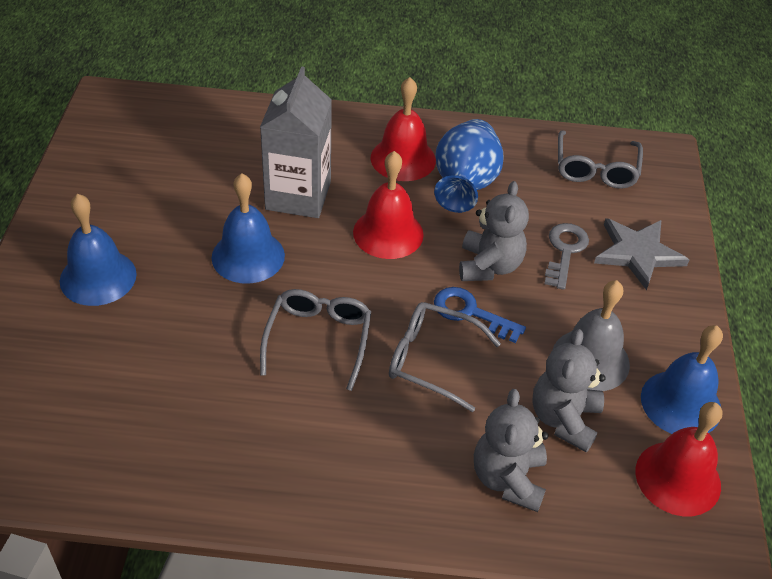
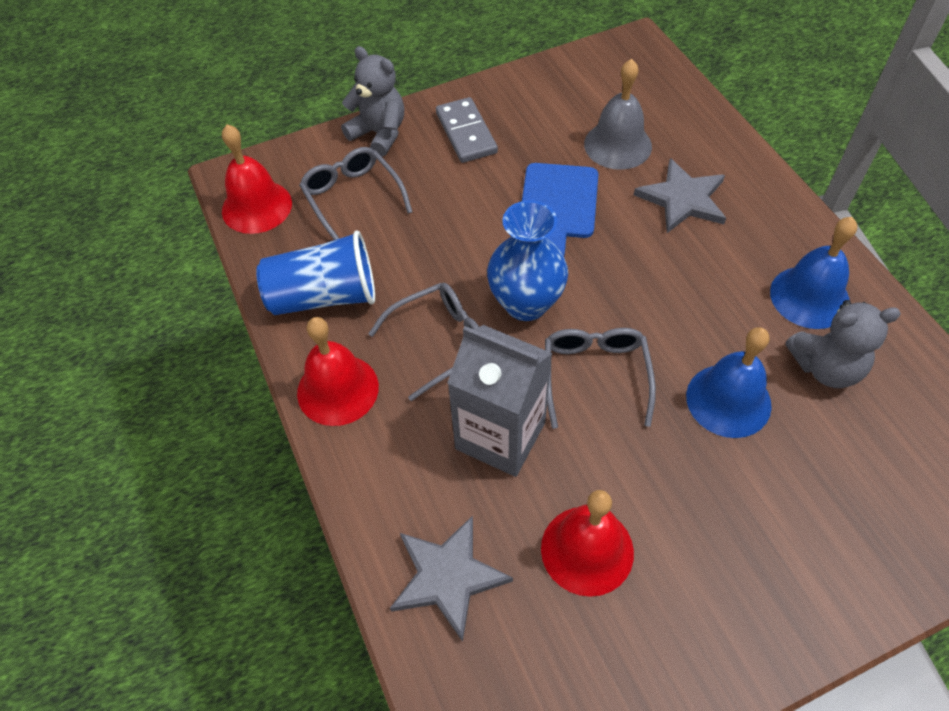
blue bell: 3 -> 2
blue cup: 0 -> 1
blue cutting board: 0 -> 1
blue key: 1 -> 0
grey domino: 0 -> 1
grey key: 1 -> 0
grey star: 1 -> 2
grey teddy bear: 3 -> 2

